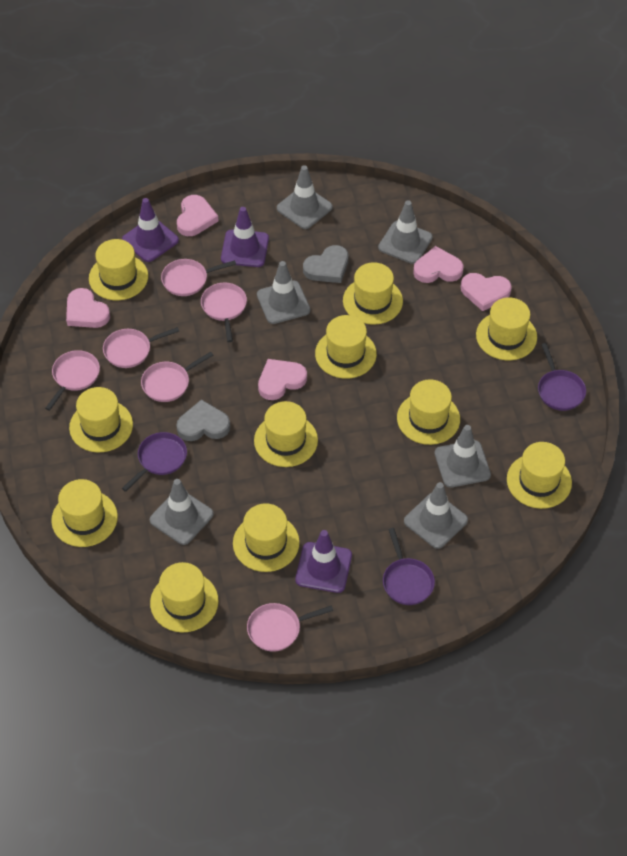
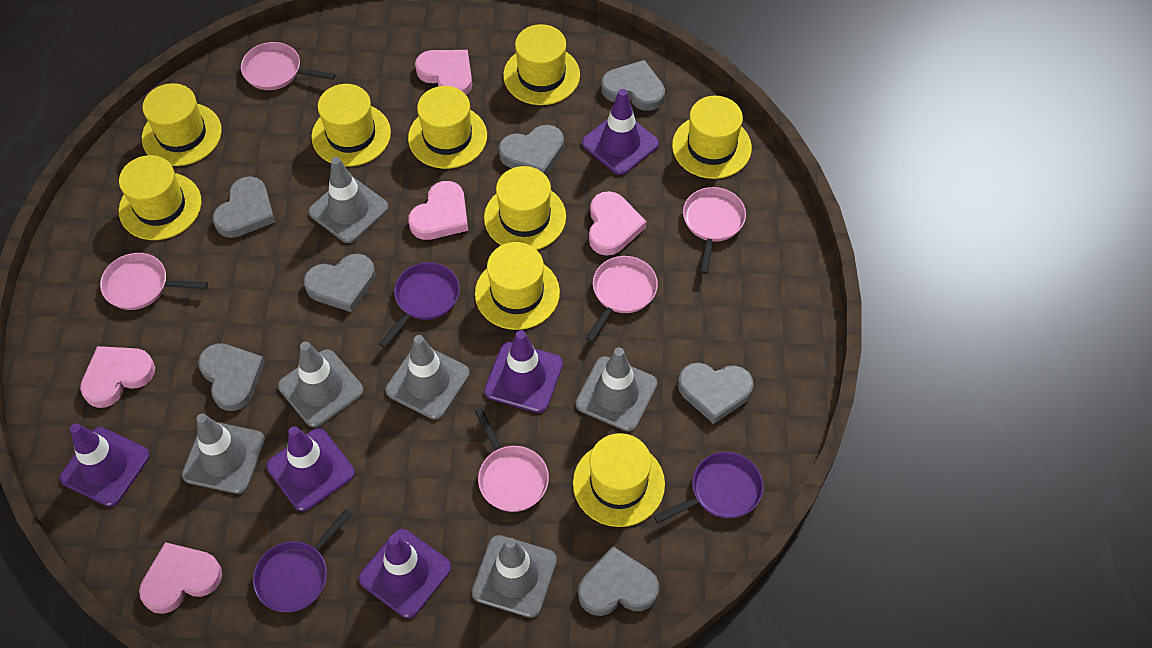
grey heart: 2 -> 7
pink pan: 6 -> 5
purple traffic cone: 3 -> 5
yellow hat: 11 -> 9

